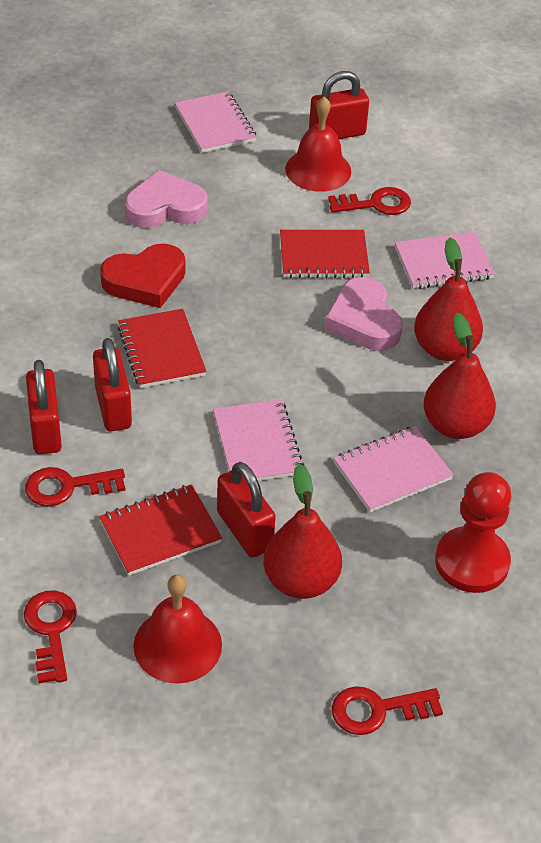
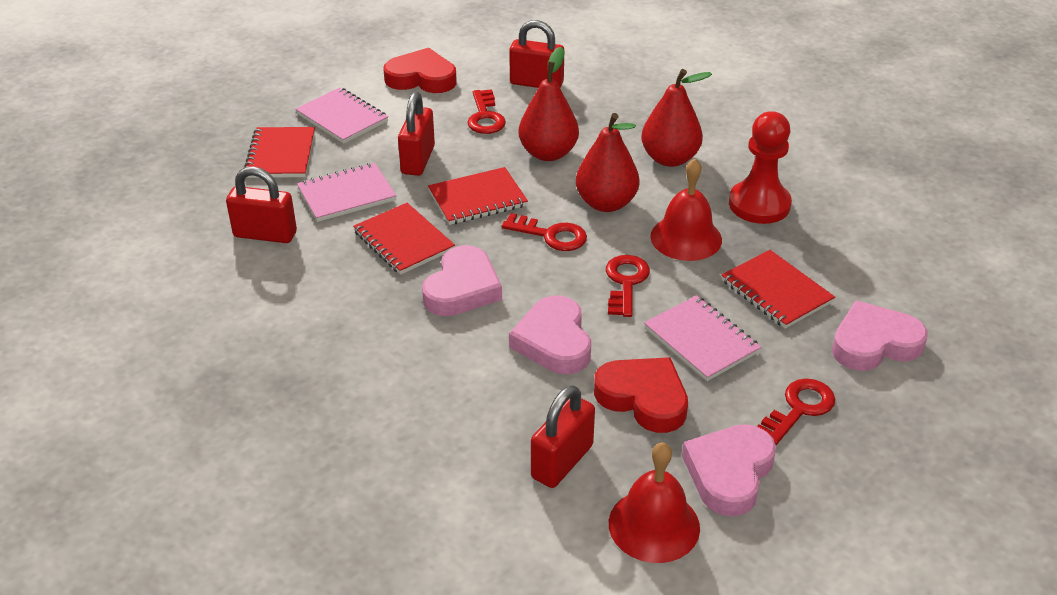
pink heart: 2 -> 4
pink notebook: 4 -> 3
red heart: 1 -> 2
red notebook: 3 -> 4

